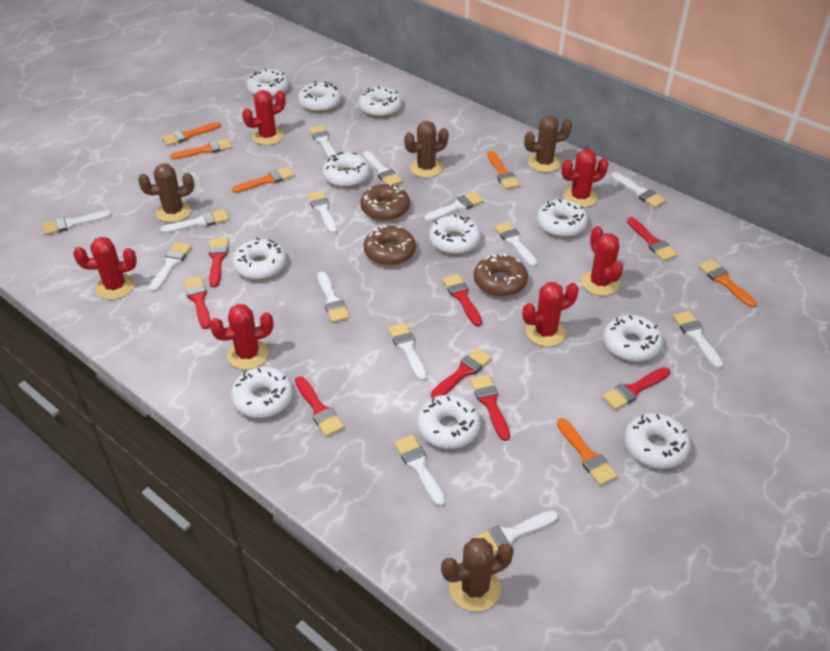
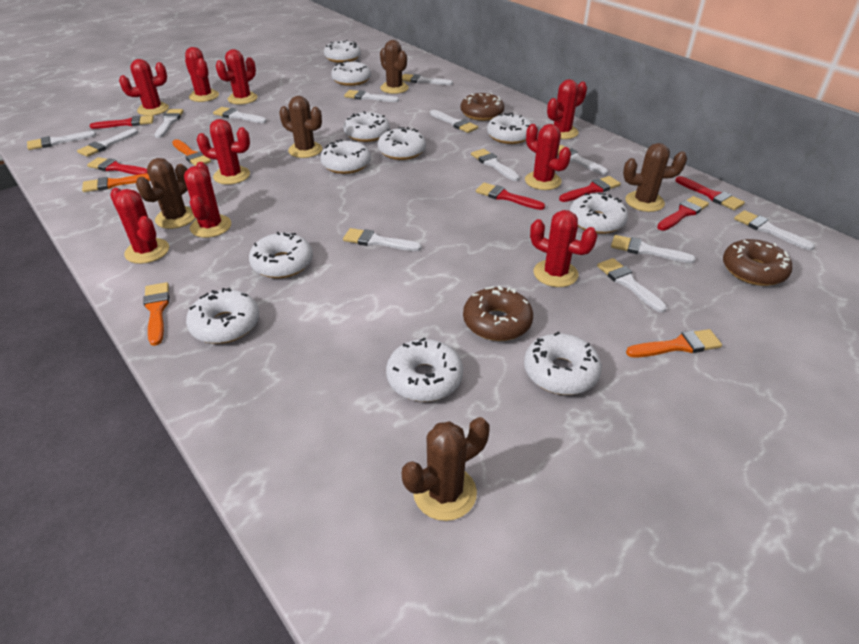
brown cactus: 4 -> 5
orange brush: 6 -> 4
red brush: 8 -> 6
red cactus: 6 -> 9
white brush: 14 -> 13

